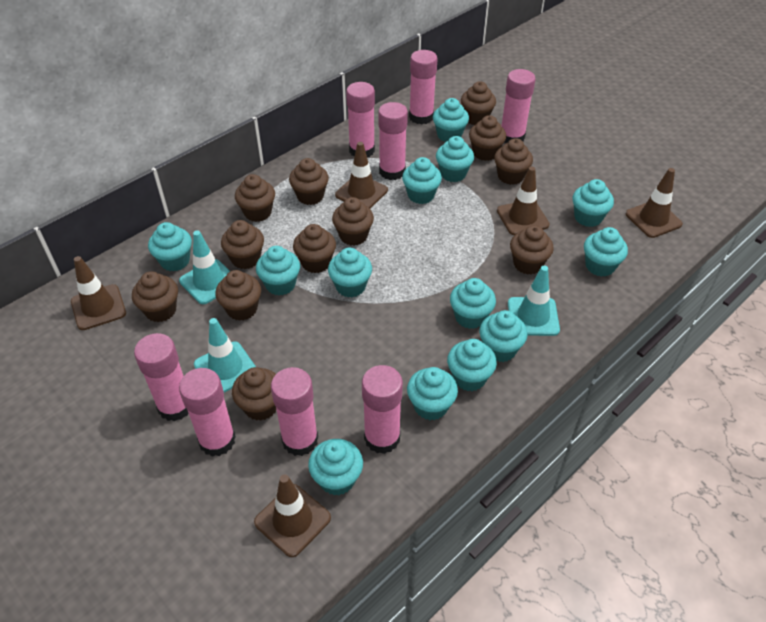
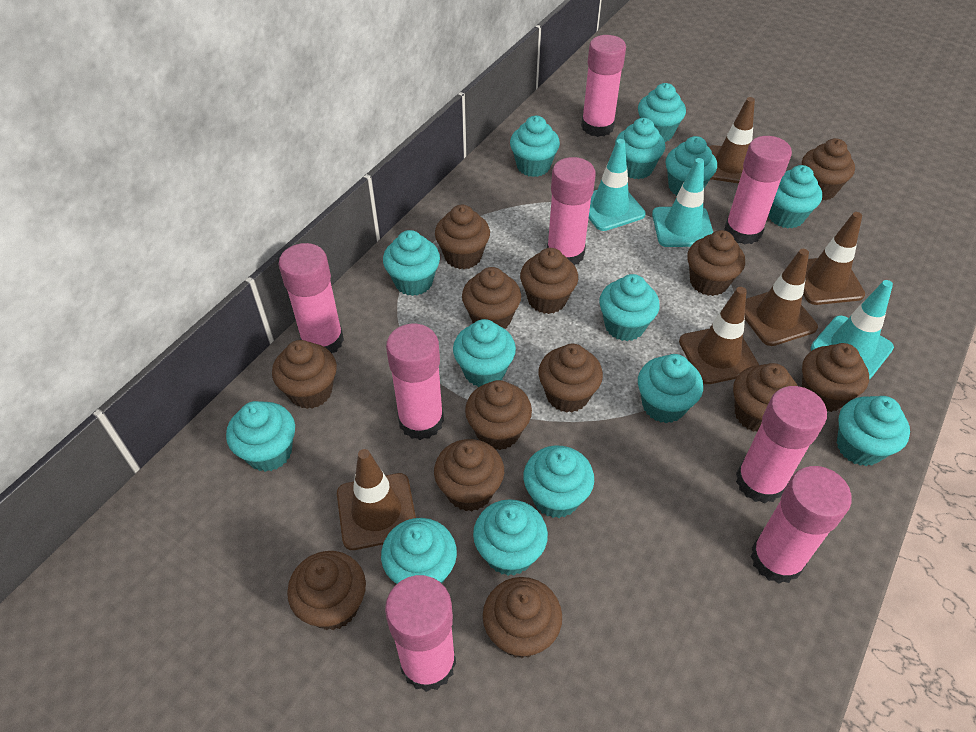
brown cupcake: 12 -> 13
turquoise cupcake: 13 -> 14

